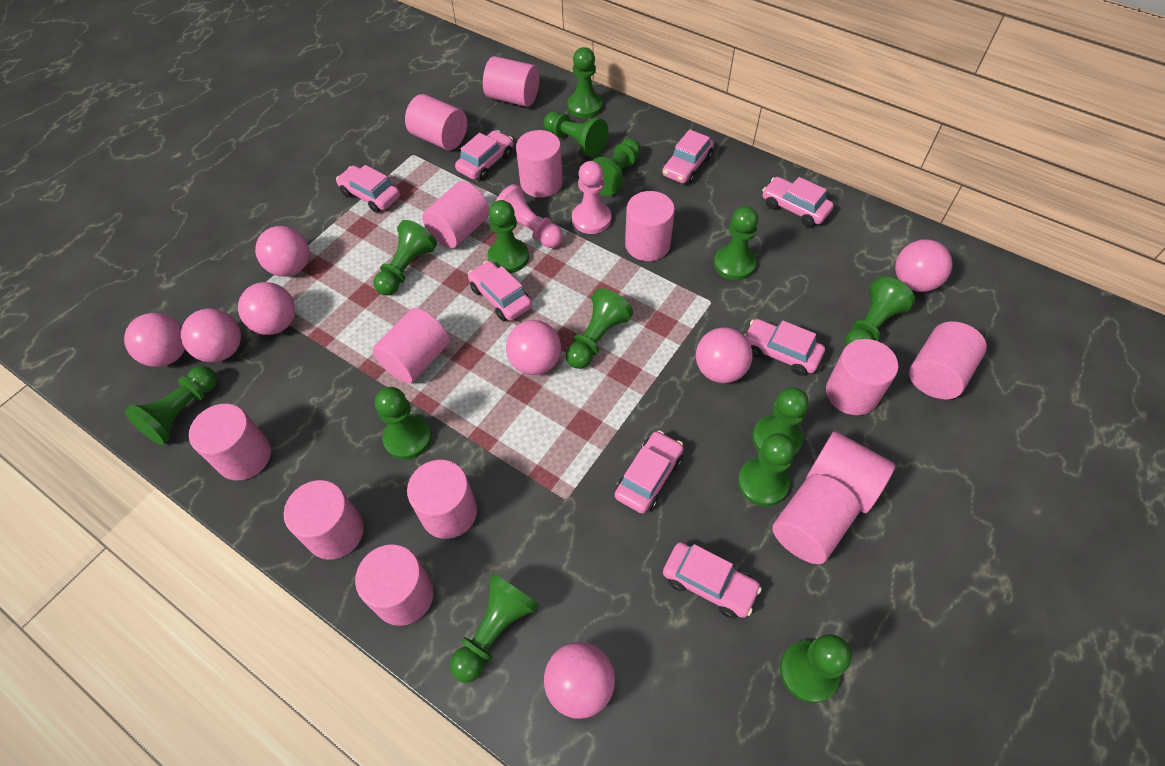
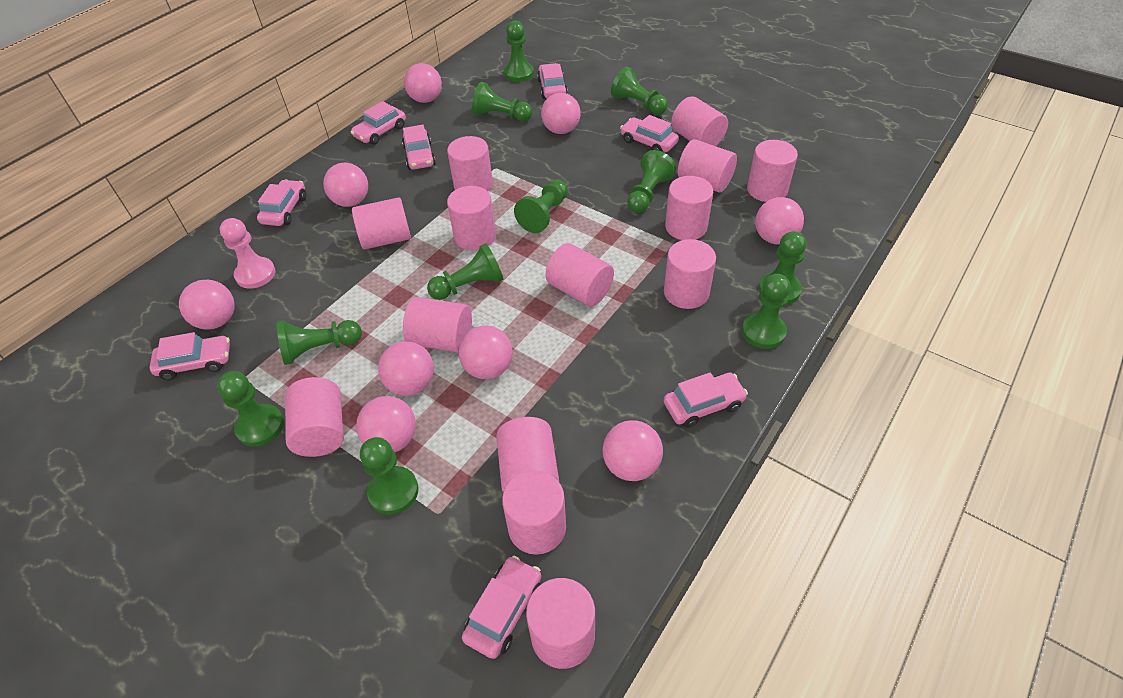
green pawn: 14 -> 11
pink ball: 8 -> 9
pink pawn: 2 -> 1

